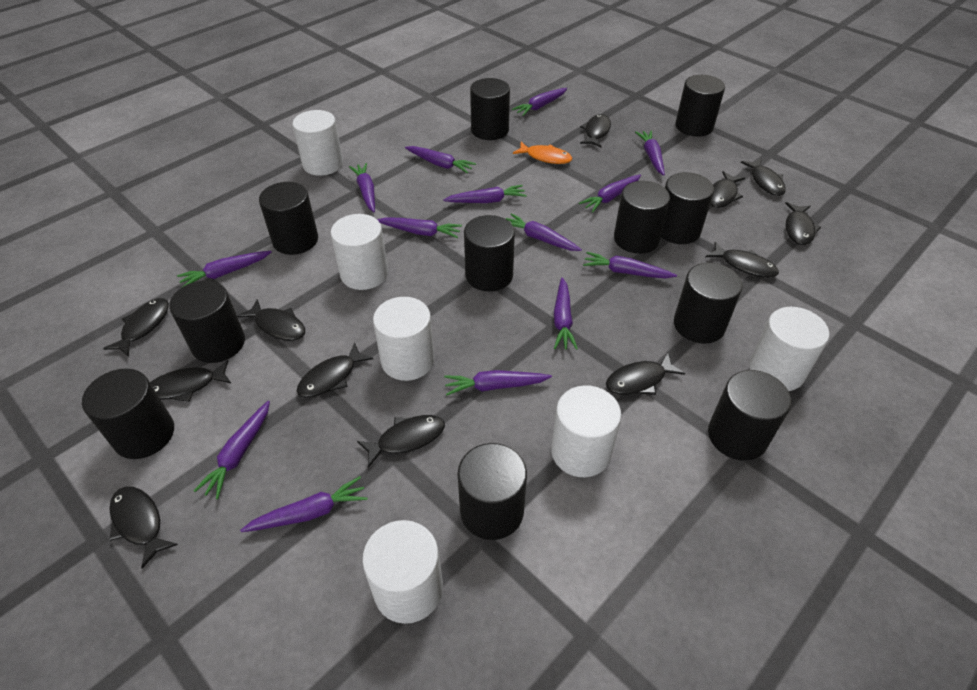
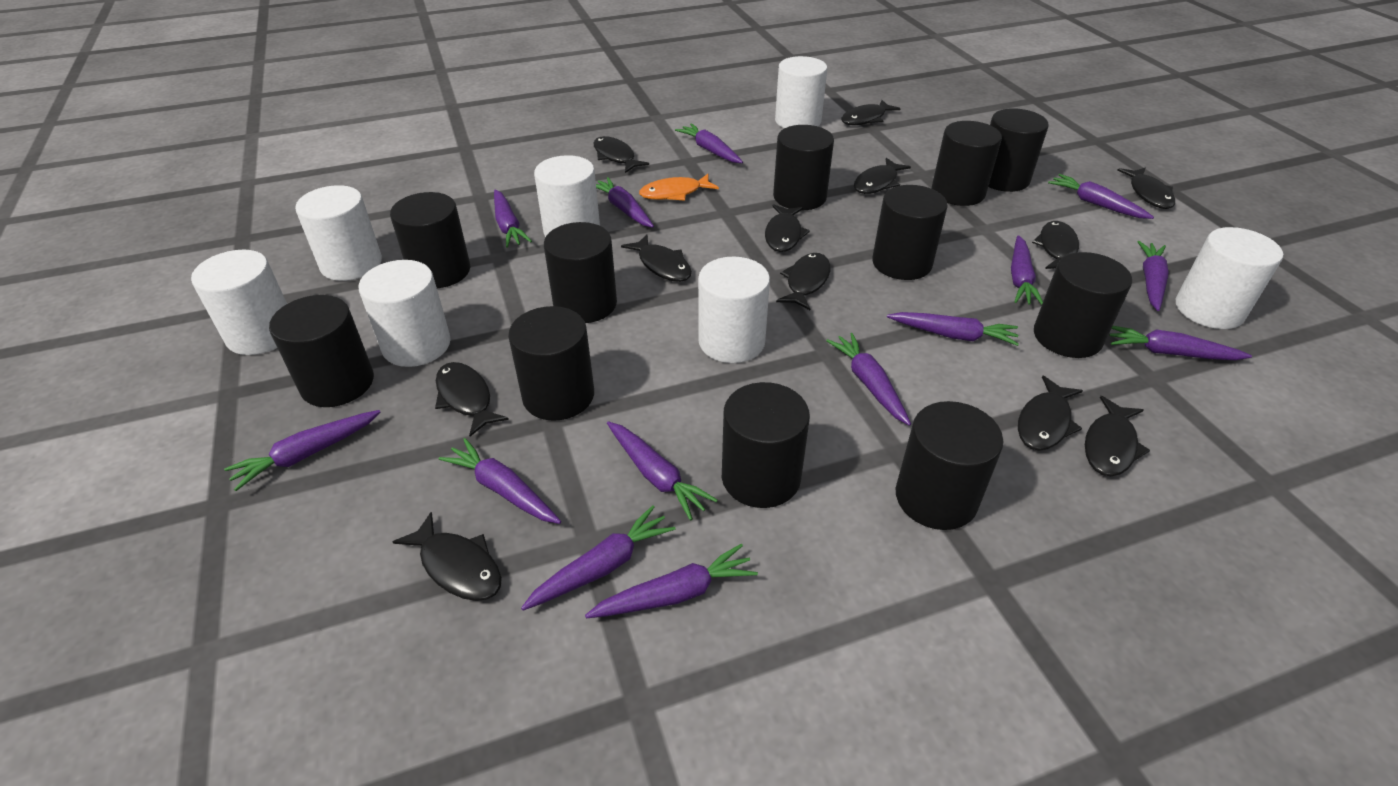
white cylinder: 6 -> 7

